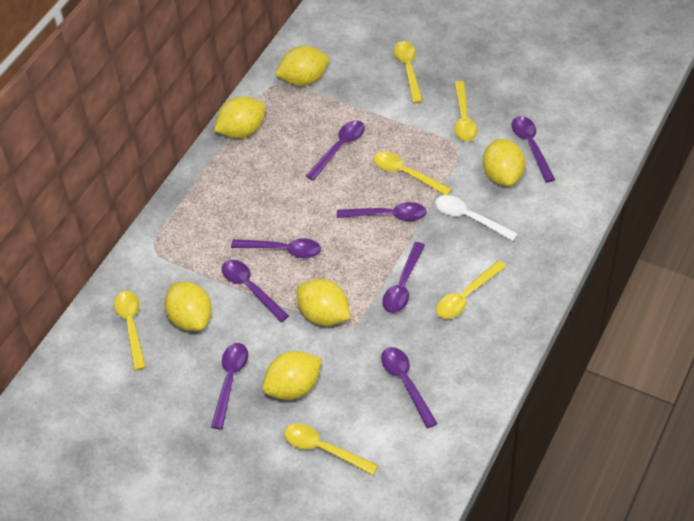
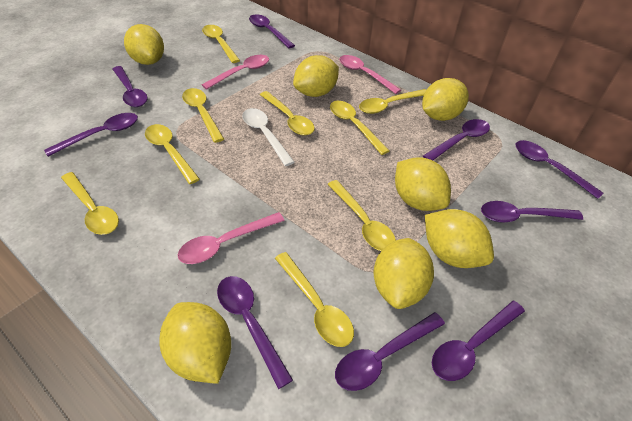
pink spoon: 0 -> 3
purple spoon: 8 -> 9
yellow lemon: 6 -> 7
yellow spoon: 6 -> 9

